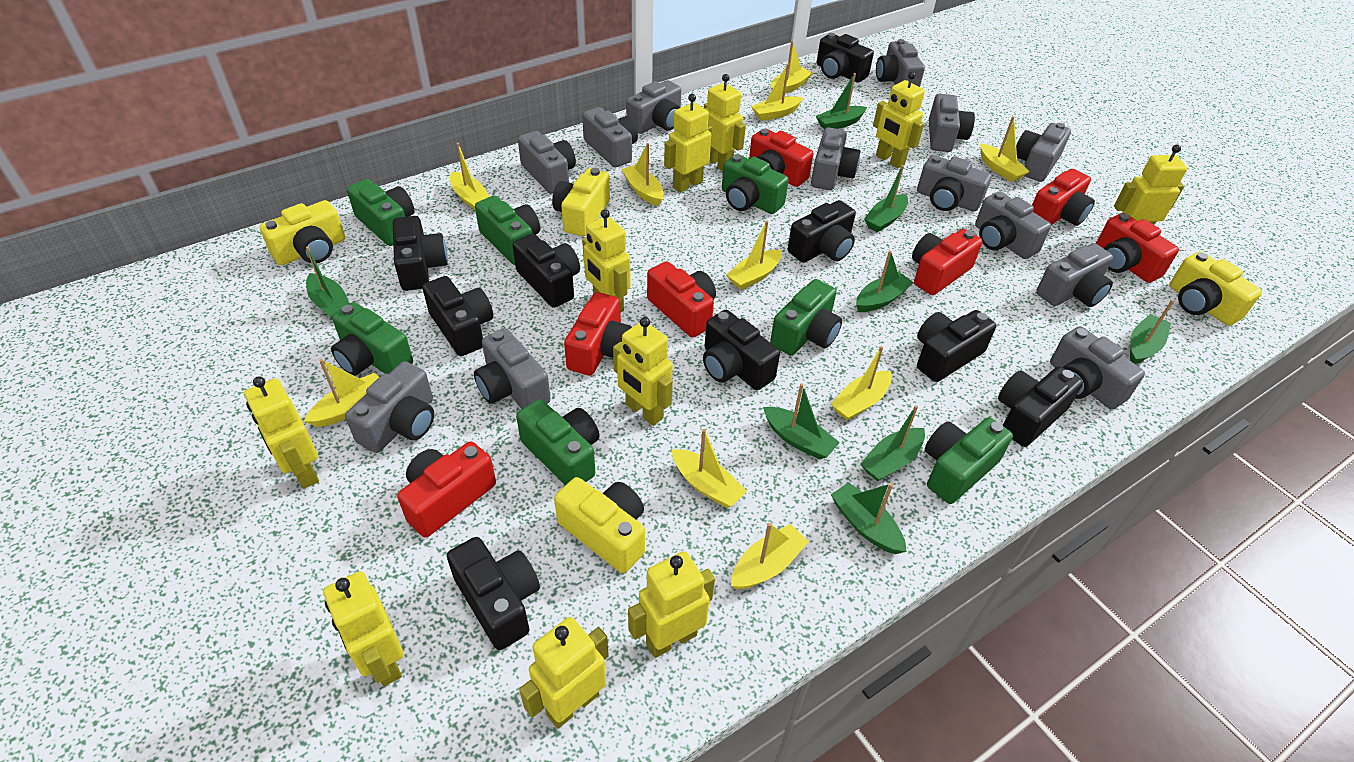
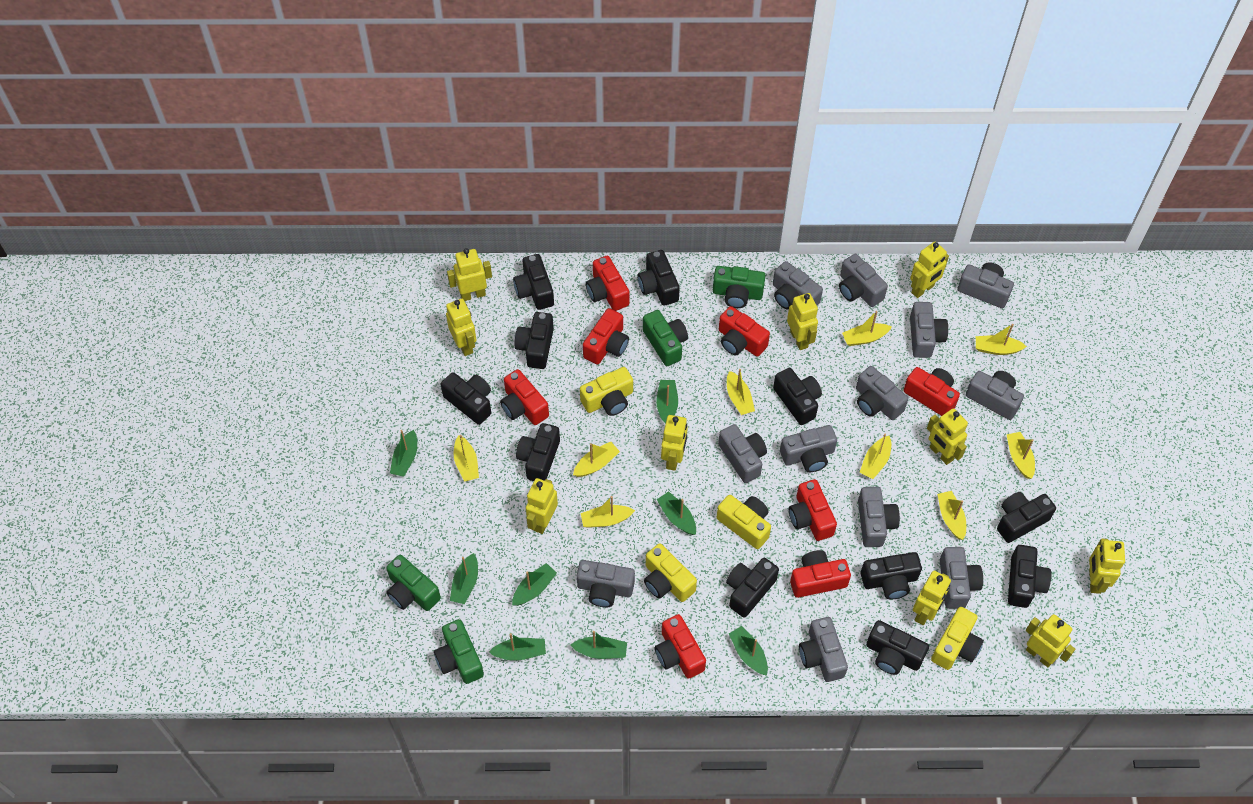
black camera: 9 -> 11
green camera: 7 -> 4
grey camera: 13 -> 12
red camera: 7 -> 8
yellow boat: 10 -> 9

